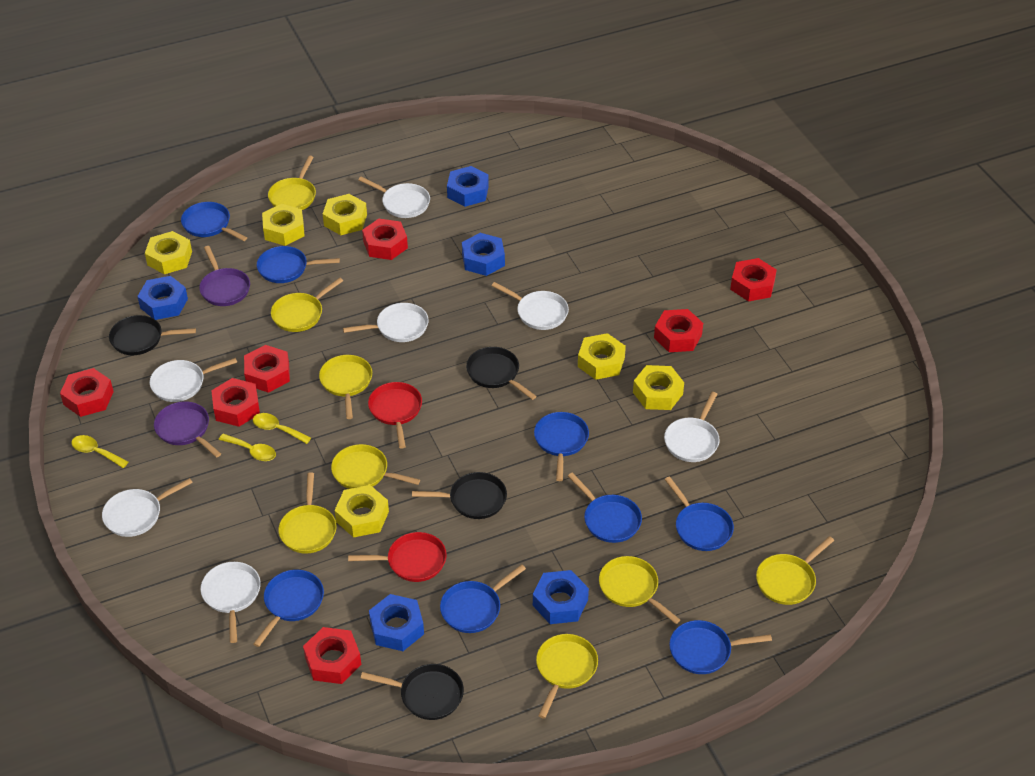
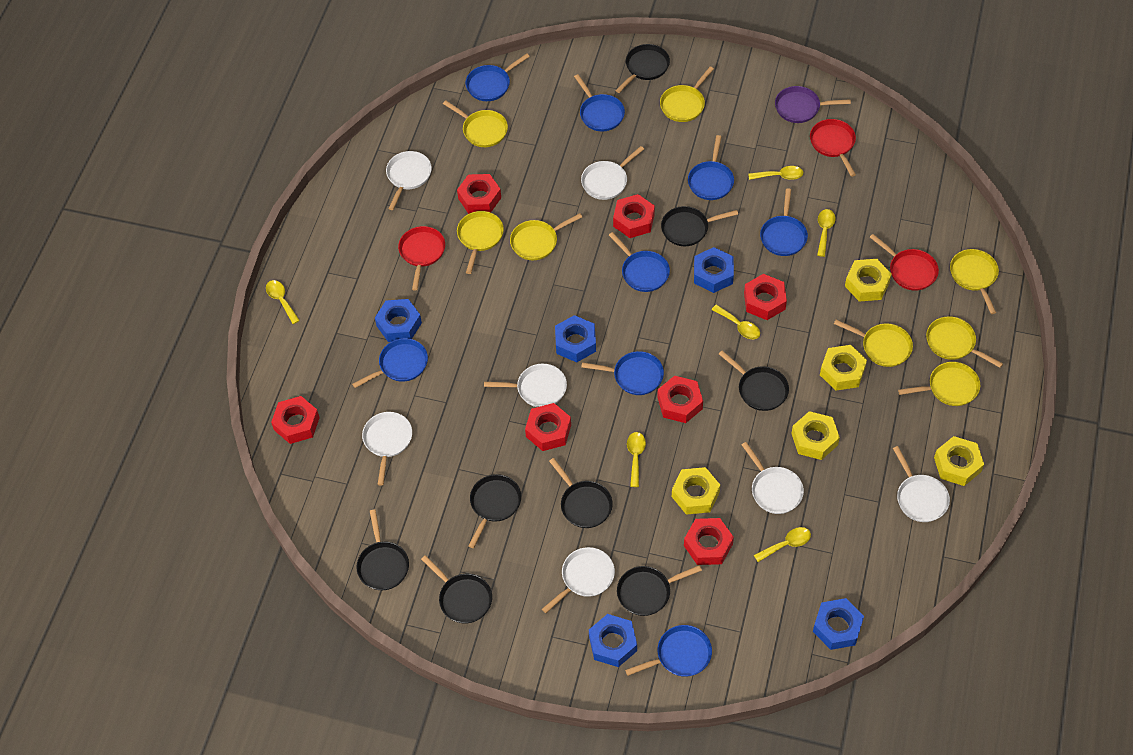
black pan: 4 -> 8
purple pan: 2 -> 1
red pan: 2 -> 3
yellow nut: 6 -> 5
yellow spoon: 3 -> 6

